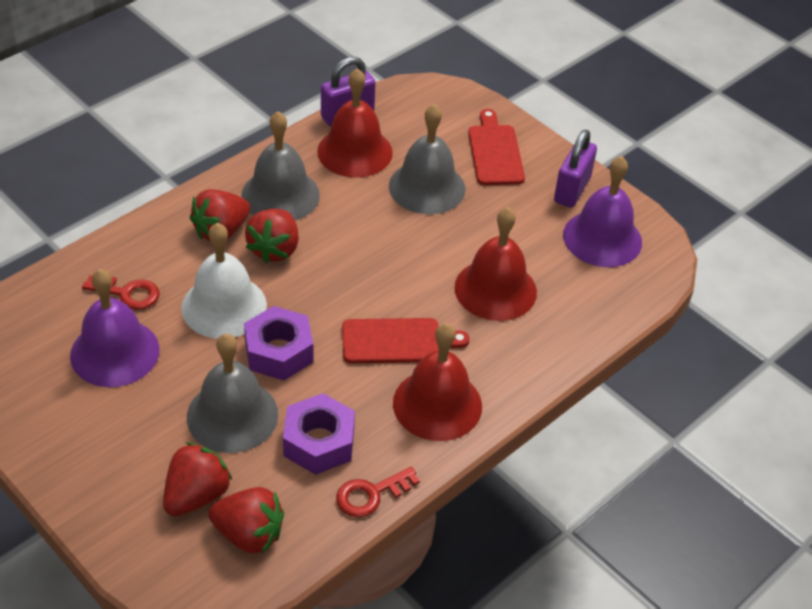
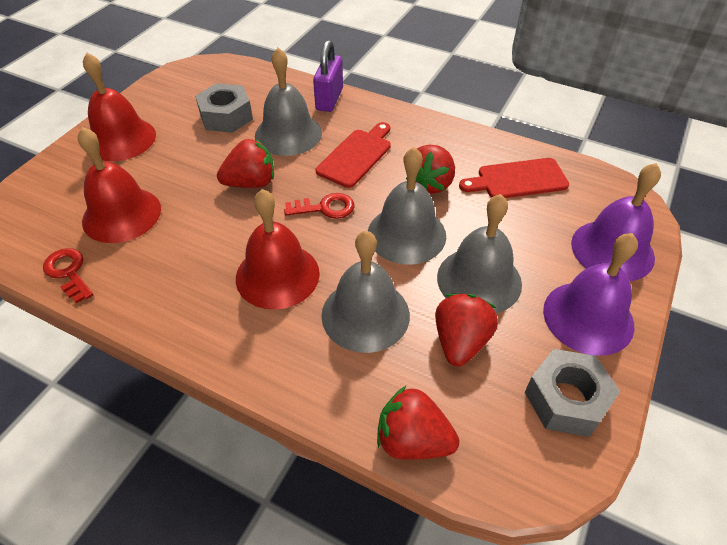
grey bell: 3 -> 4
grey nut: 0 -> 2
purple nut: 2 -> 0
purple padlock: 2 -> 1
white bell: 1 -> 0

